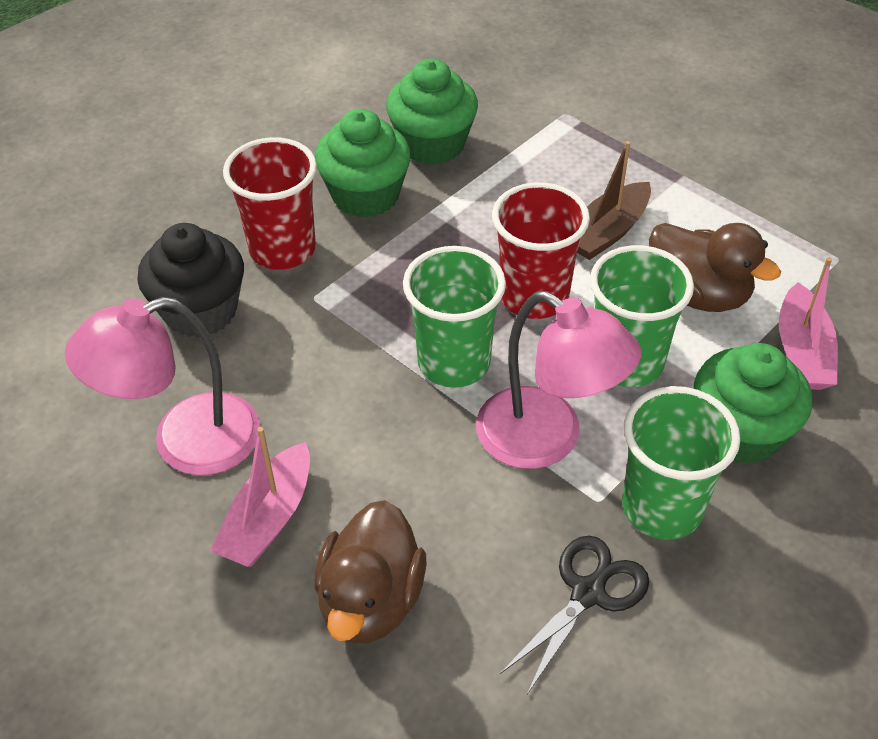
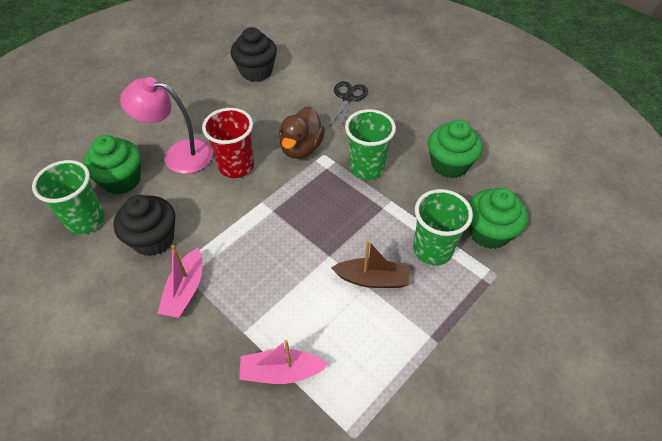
black cupcake: 1 -> 2
brown duck: 2 -> 1
pink lamp: 2 -> 1
red cup: 2 -> 1

